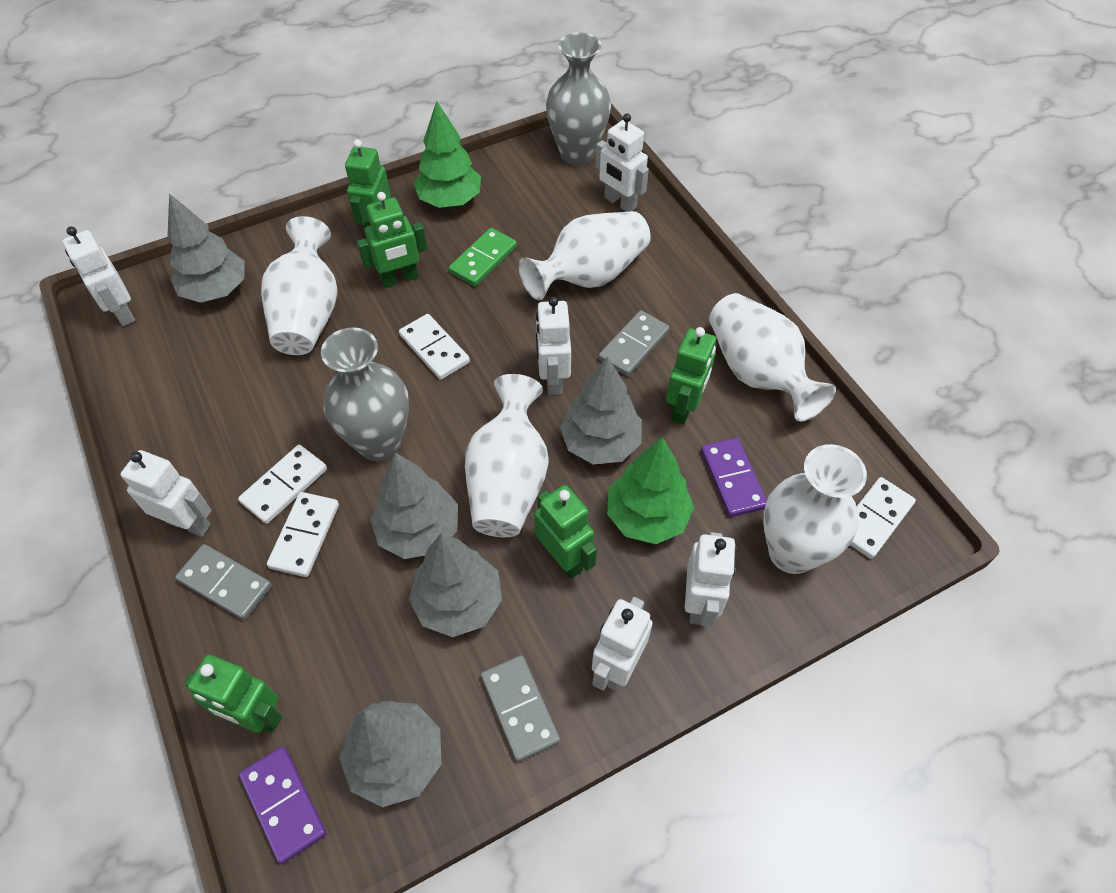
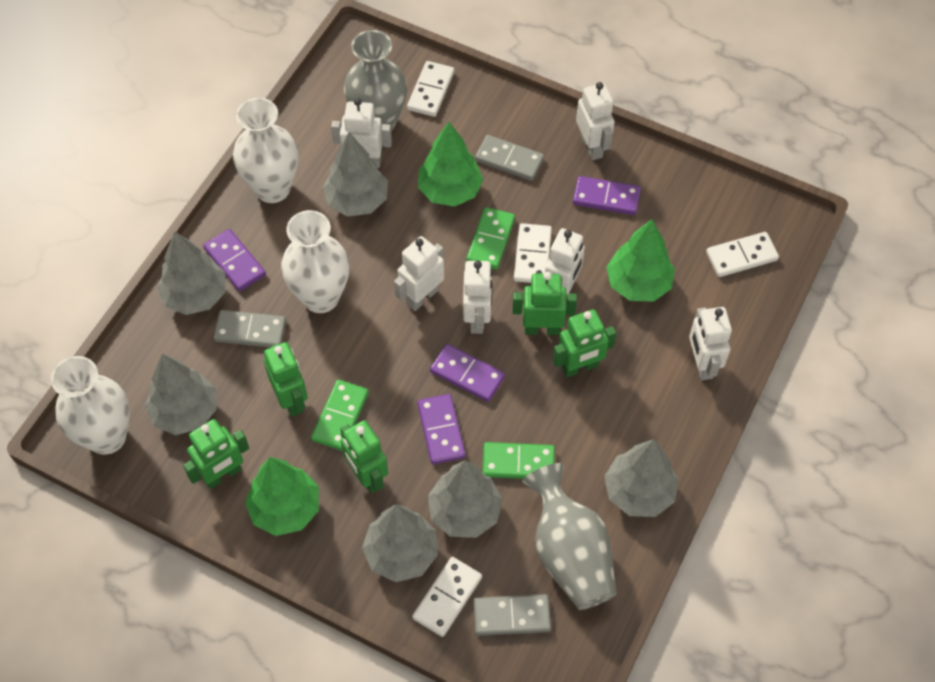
green domino: 1 -> 3
green tree: 2 -> 3
grey tree: 5 -> 6
purple domino: 2 -> 4
white vase: 5 -> 3

